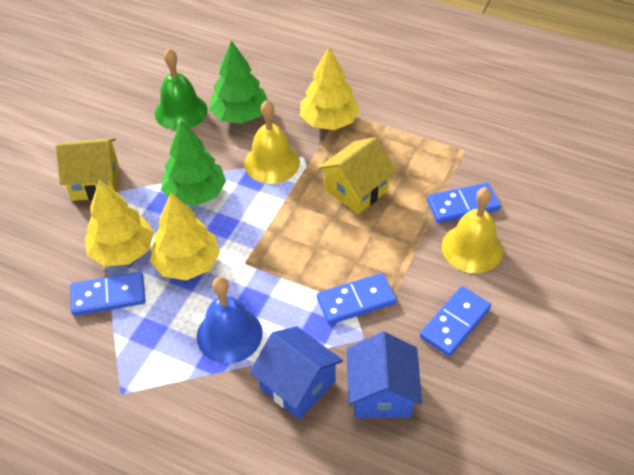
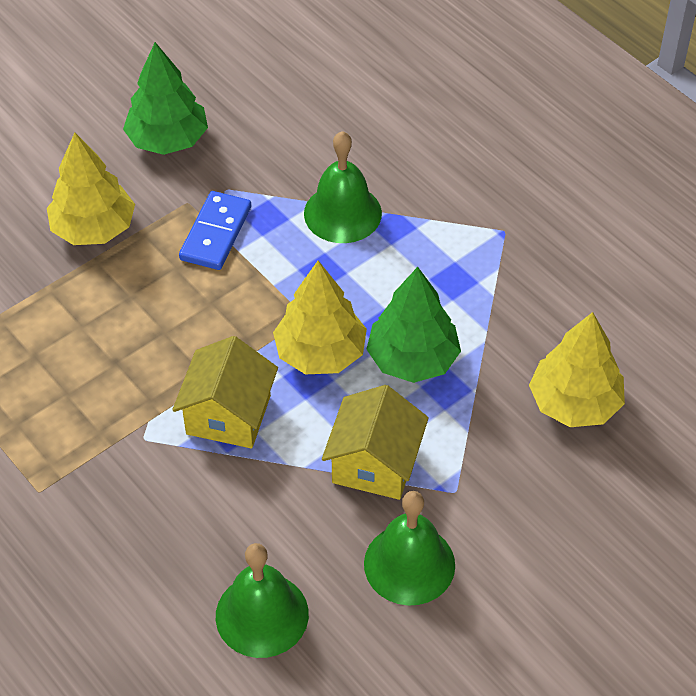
blue bell: 1 -> 0
blue domino: 4 -> 1
blue house: 2 -> 0
green bell: 1 -> 3
yellow bell: 2 -> 0

